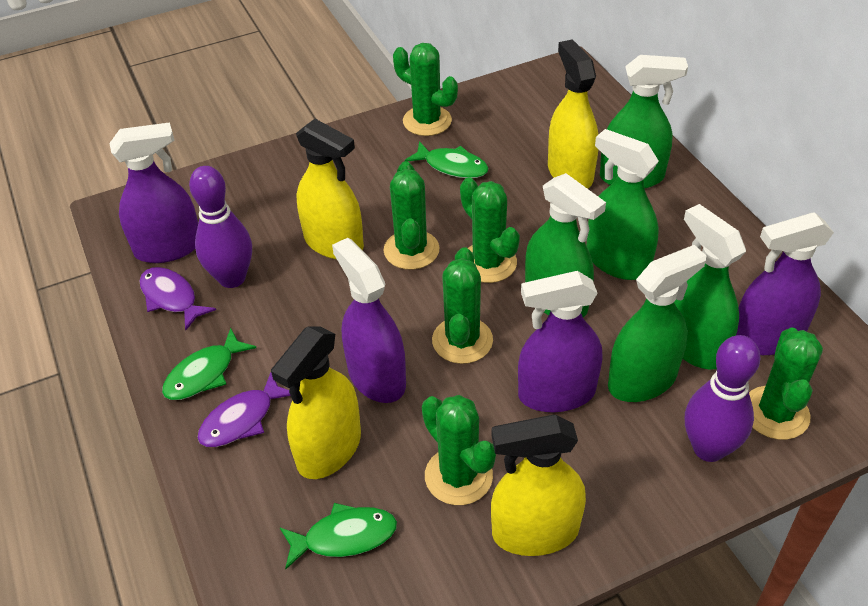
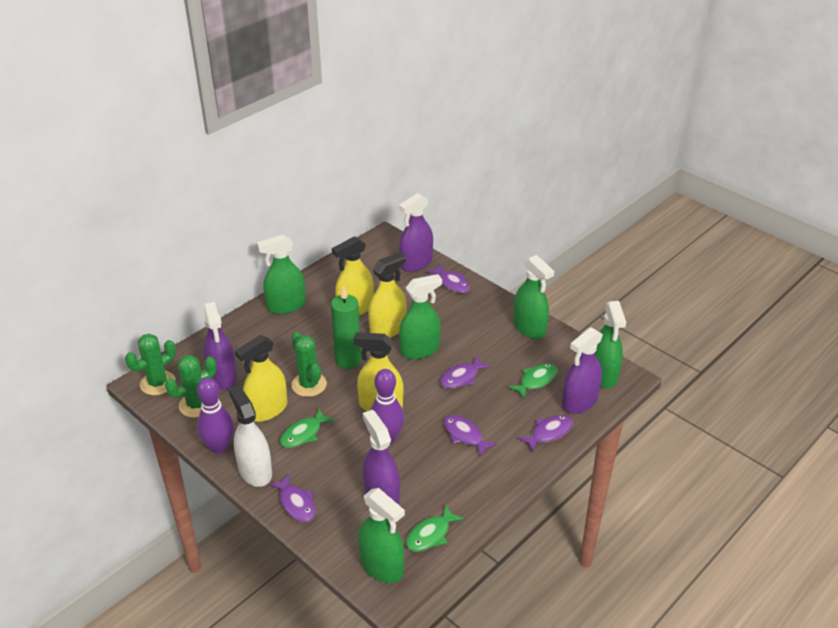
green cactus: 6 -> 3
green candle: 0 -> 1
purple fish: 2 -> 5
white spray bottle: 0 -> 1

